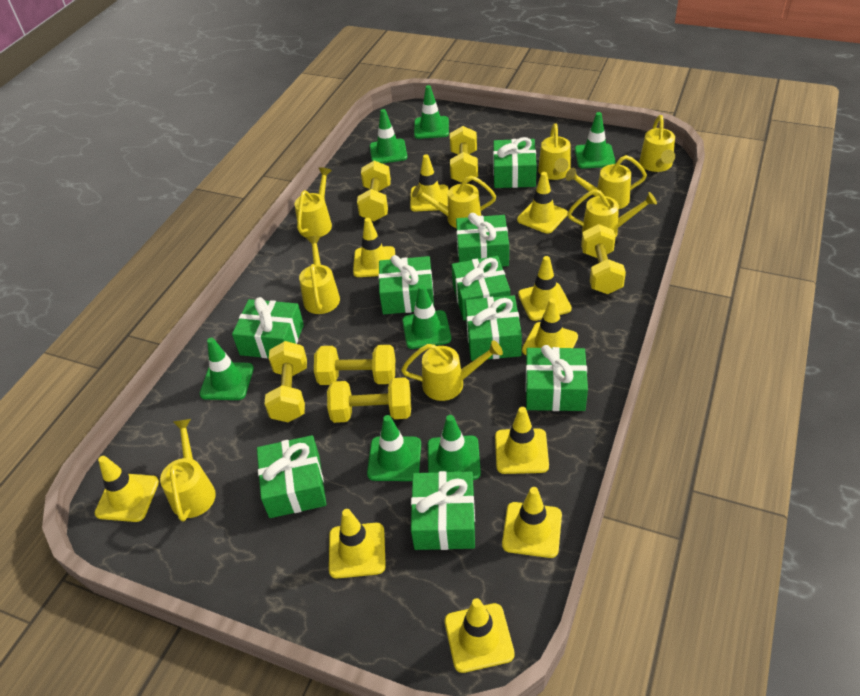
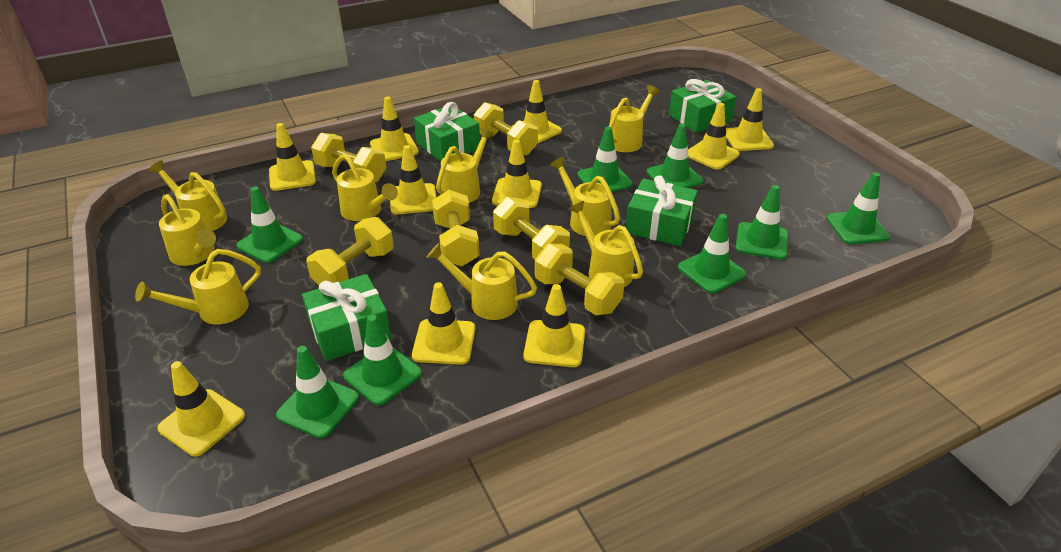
green gift: 9 -> 4
green traffic cone: 7 -> 8

